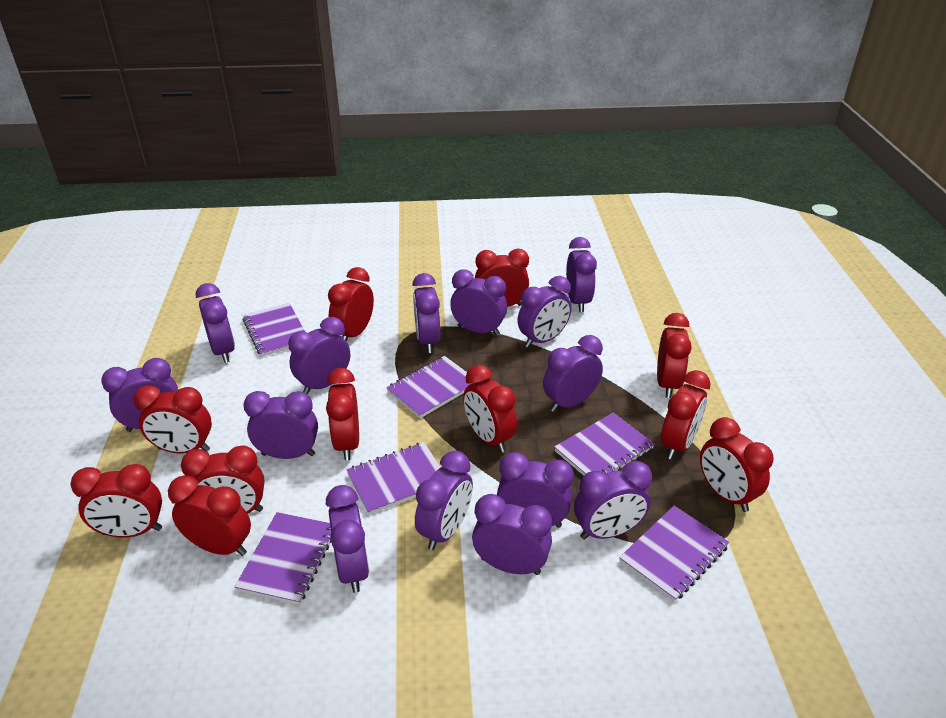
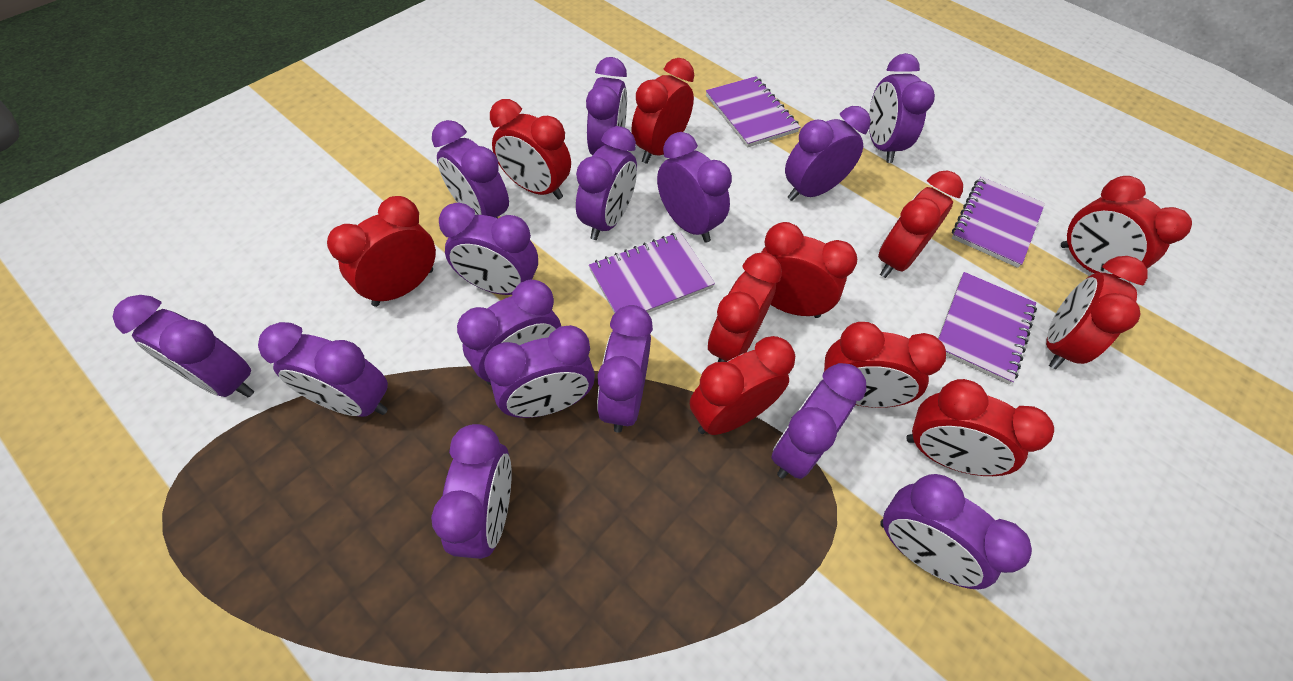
purple clock: 14 -> 15
purple notebook: 6 -> 4

